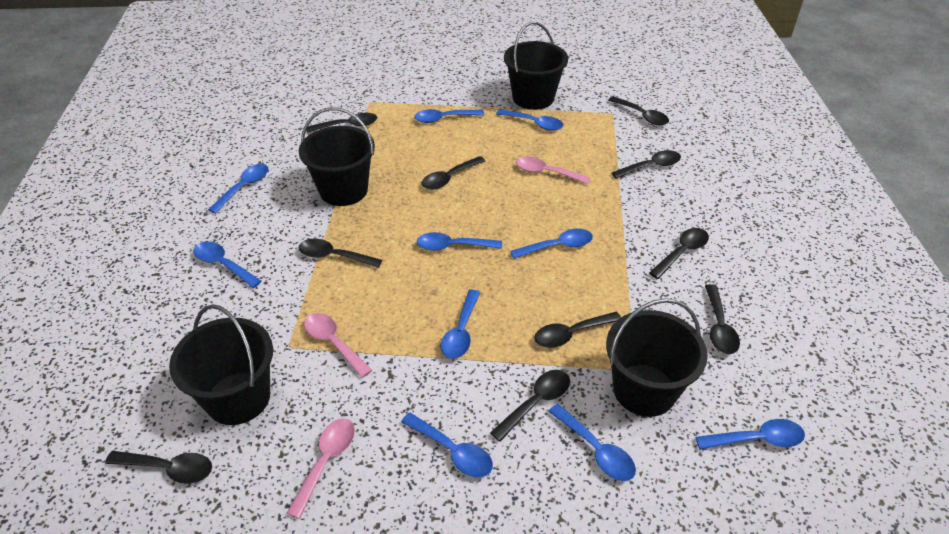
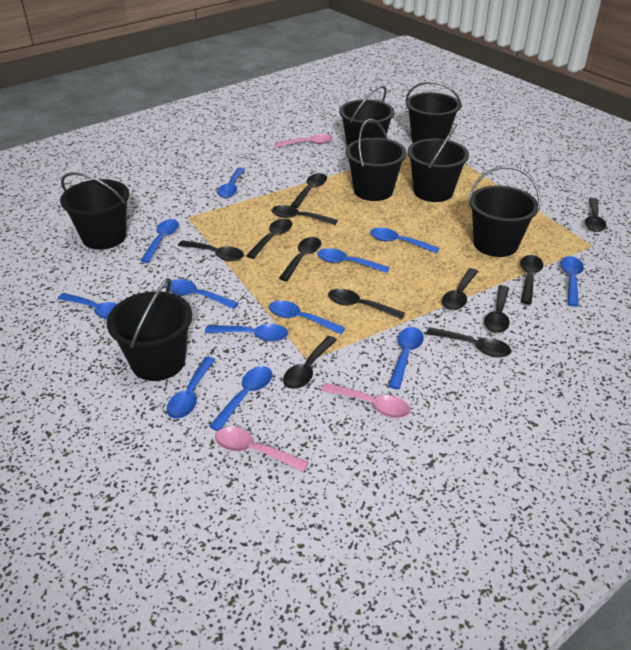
black bucket: 4 -> 7
black spoon: 10 -> 12
blue spoon: 10 -> 12

